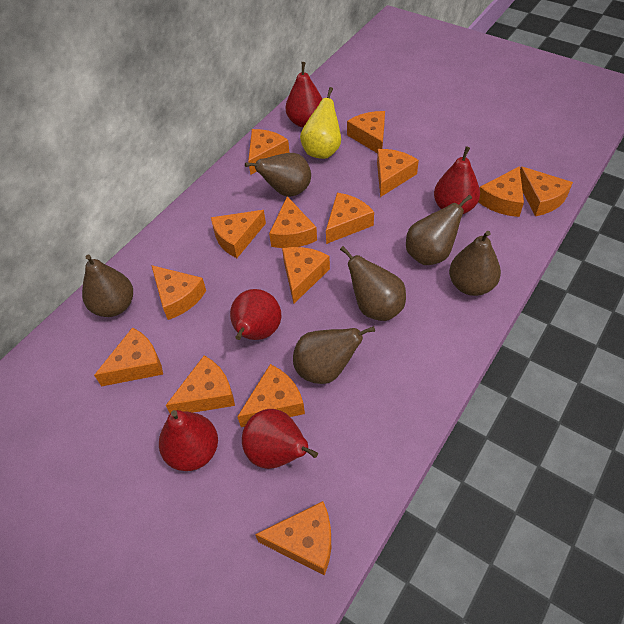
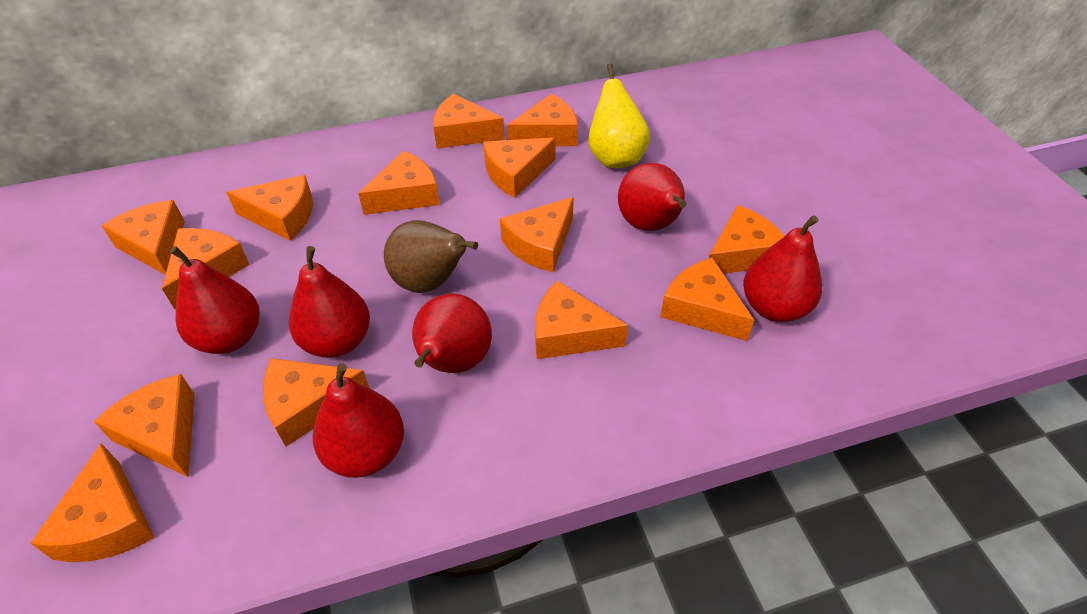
brown pear: 6 -> 1
red pear: 5 -> 6

